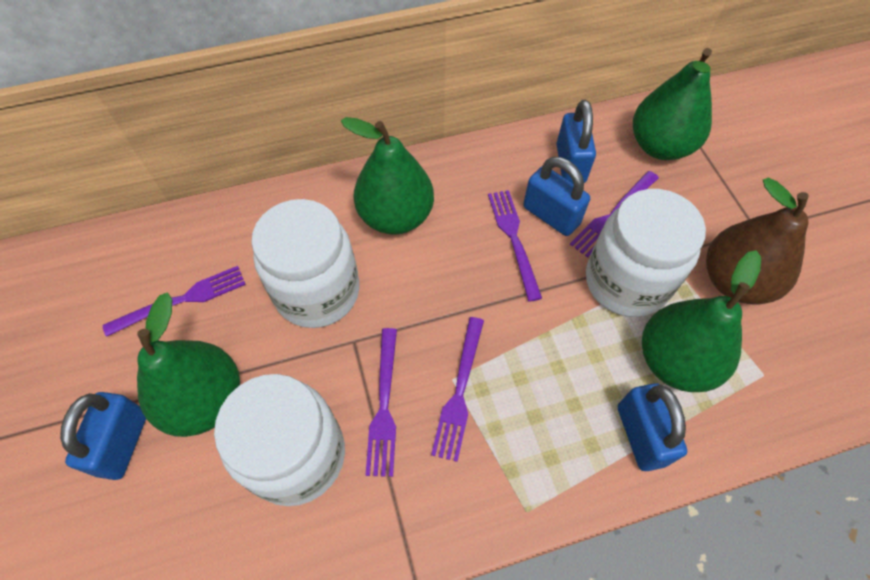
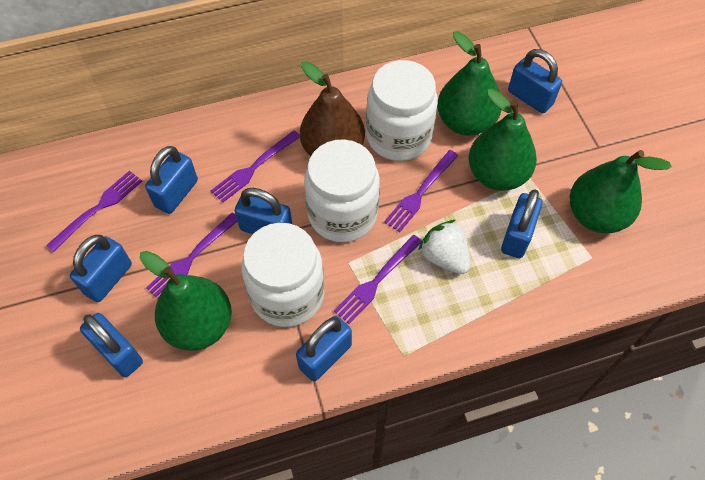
blue padlock: 4 -> 7
white strawberry: 0 -> 1

